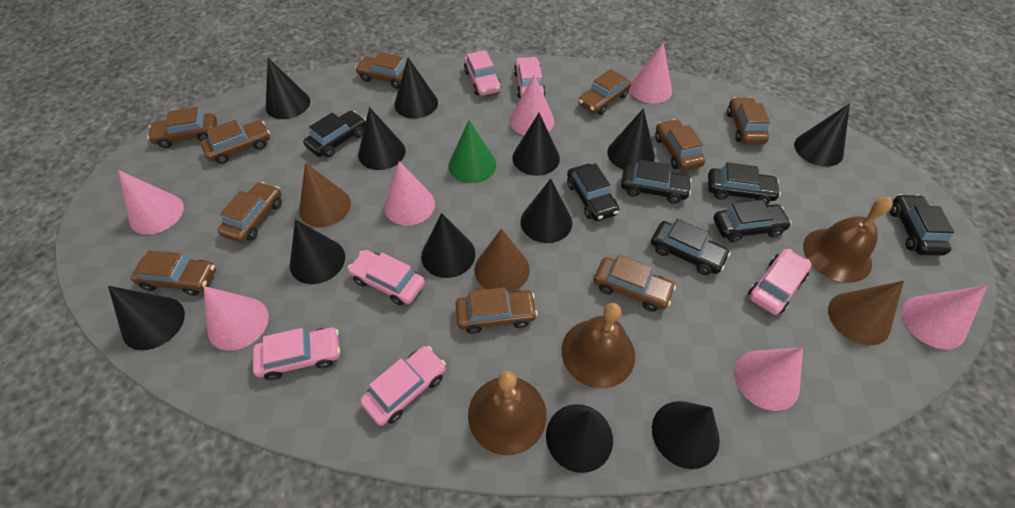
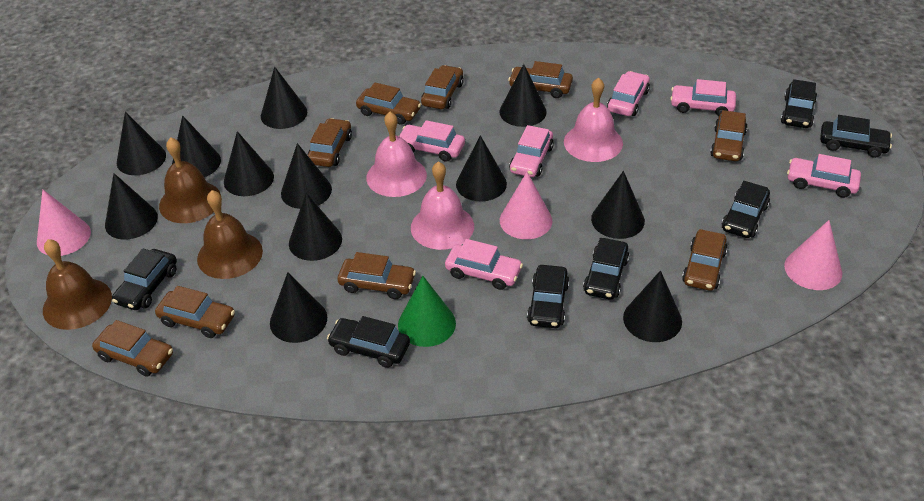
brown car: 10 -> 9
brown cone: 3 -> 0
pink bell: 0 -> 3
pink cone: 7 -> 3

